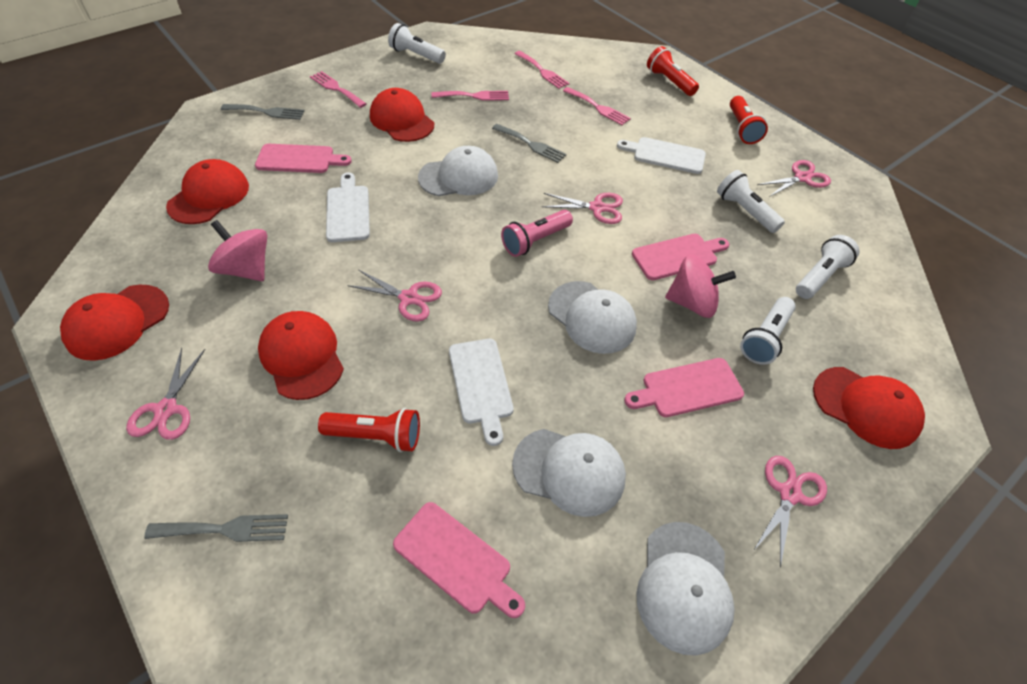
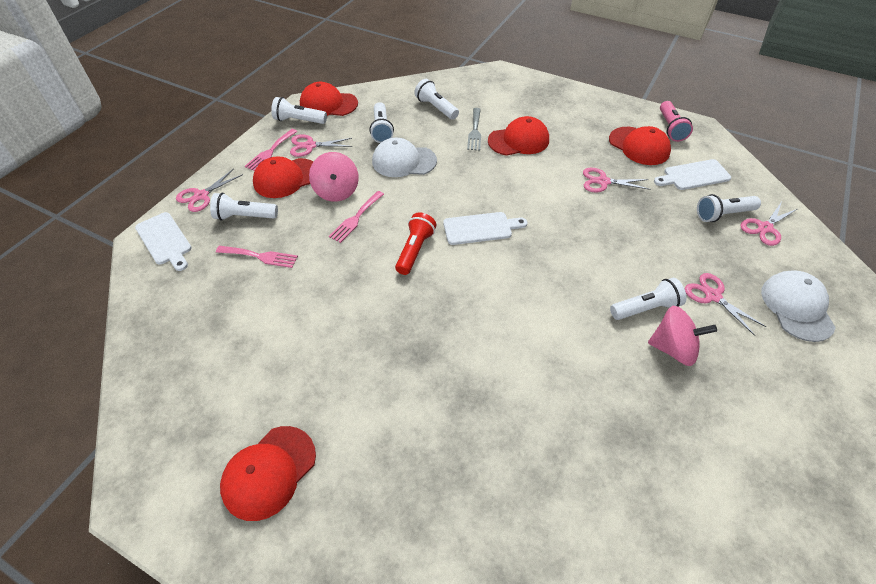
grey fork: 3 -> 1
pink cutting board: 4 -> 0
pink fork: 4 -> 3
red flashlight: 3 -> 1
white cap: 4 -> 2
white flashlight: 4 -> 6

